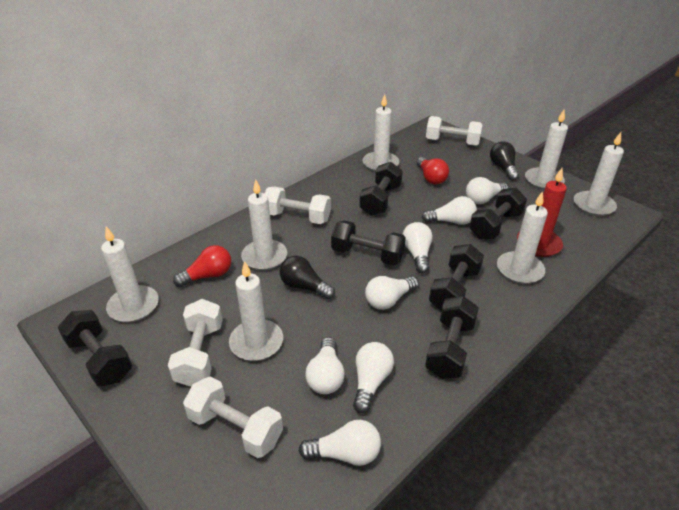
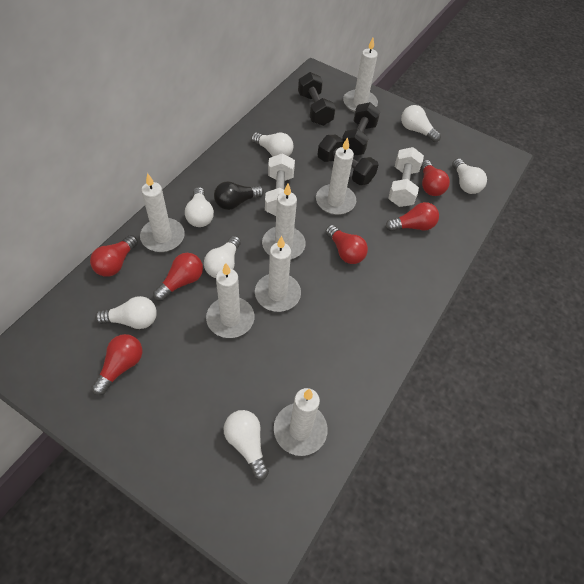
black dumbbell: 6 -> 3
black light bulb: 2 -> 1
red candle: 1 -> 0
red light bulb: 2 -> 6
white dumbbell: 4 -> 2

